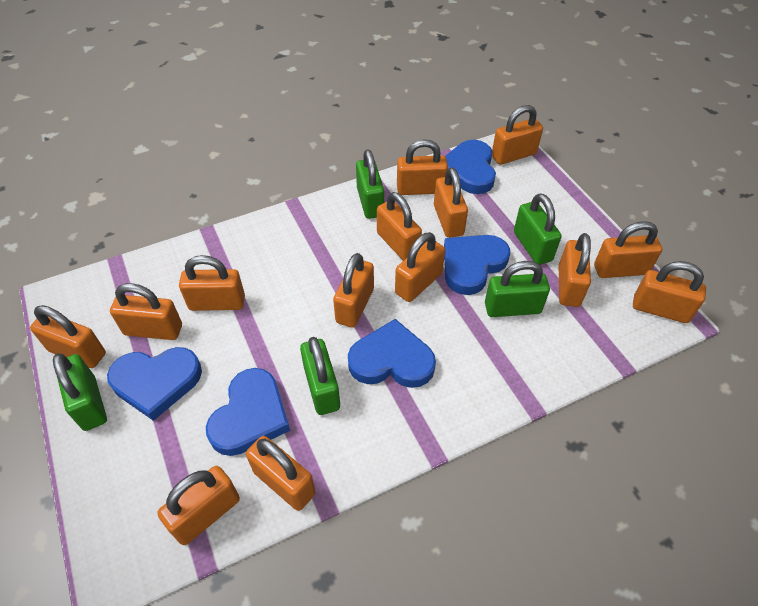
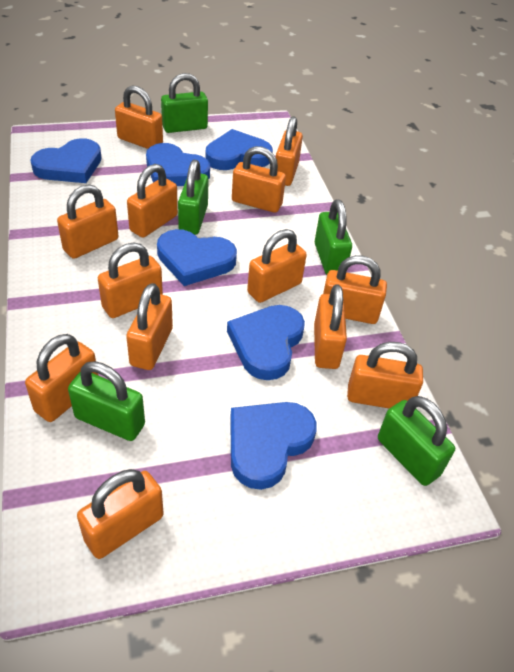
blue heart: 5 -> 6
orange padlock: 14 -> 13

